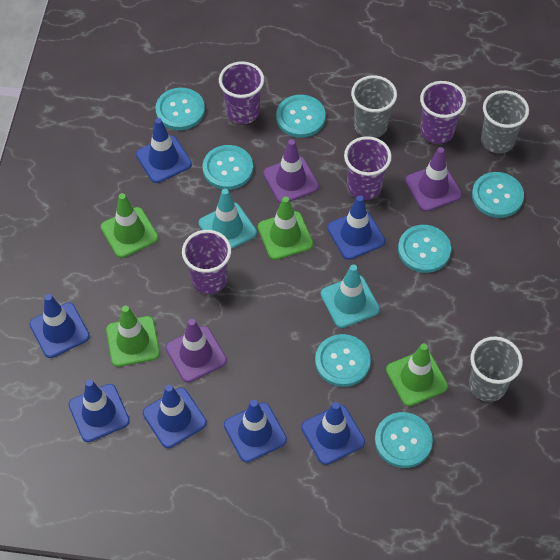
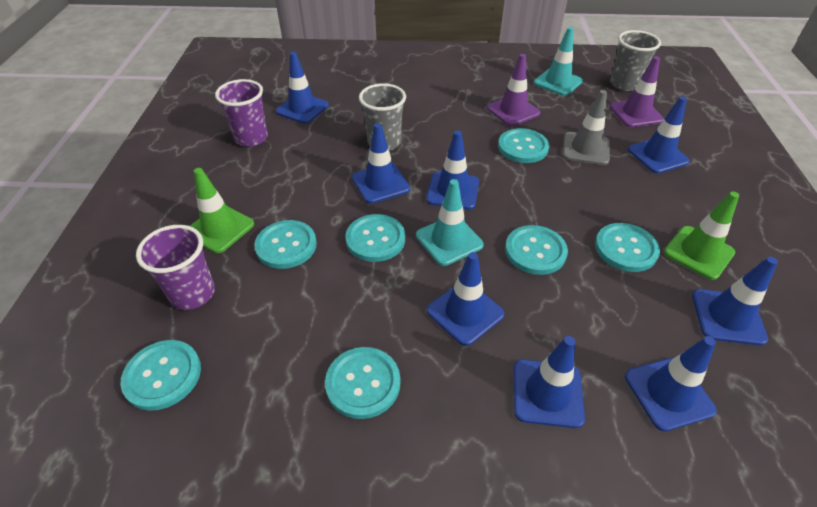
blue traffic cone: 7 -> 8
green traffic cone: 4 -> 2
grey cup: 3 -> 2
grey traffic cone: 0 -> 1
purple cup: 4 -> 2
purple traffic cone: 3 -> 2

